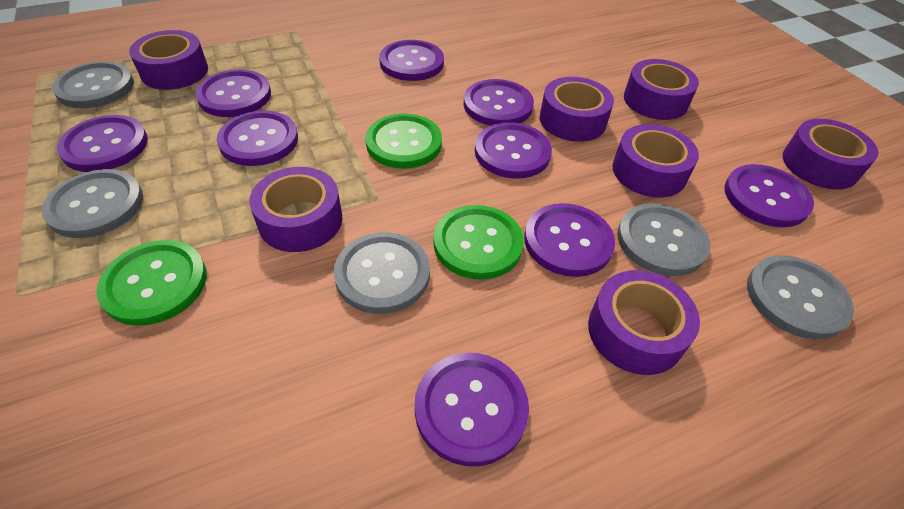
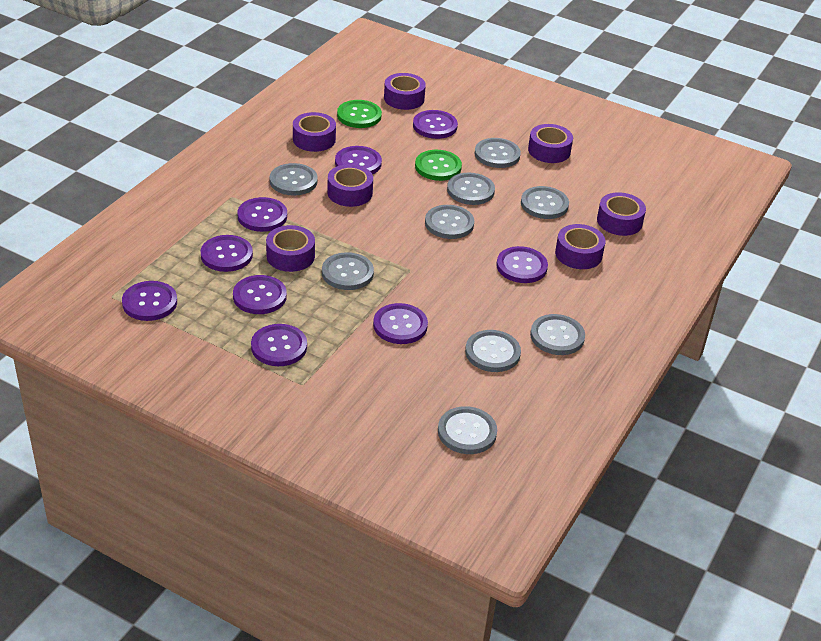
green button: 3 -> 2
grey button: 5 -> 9

